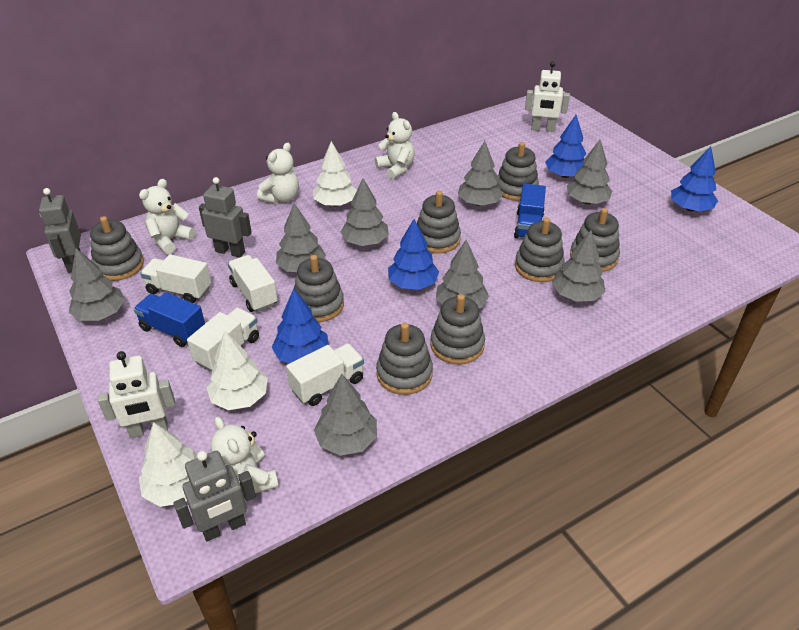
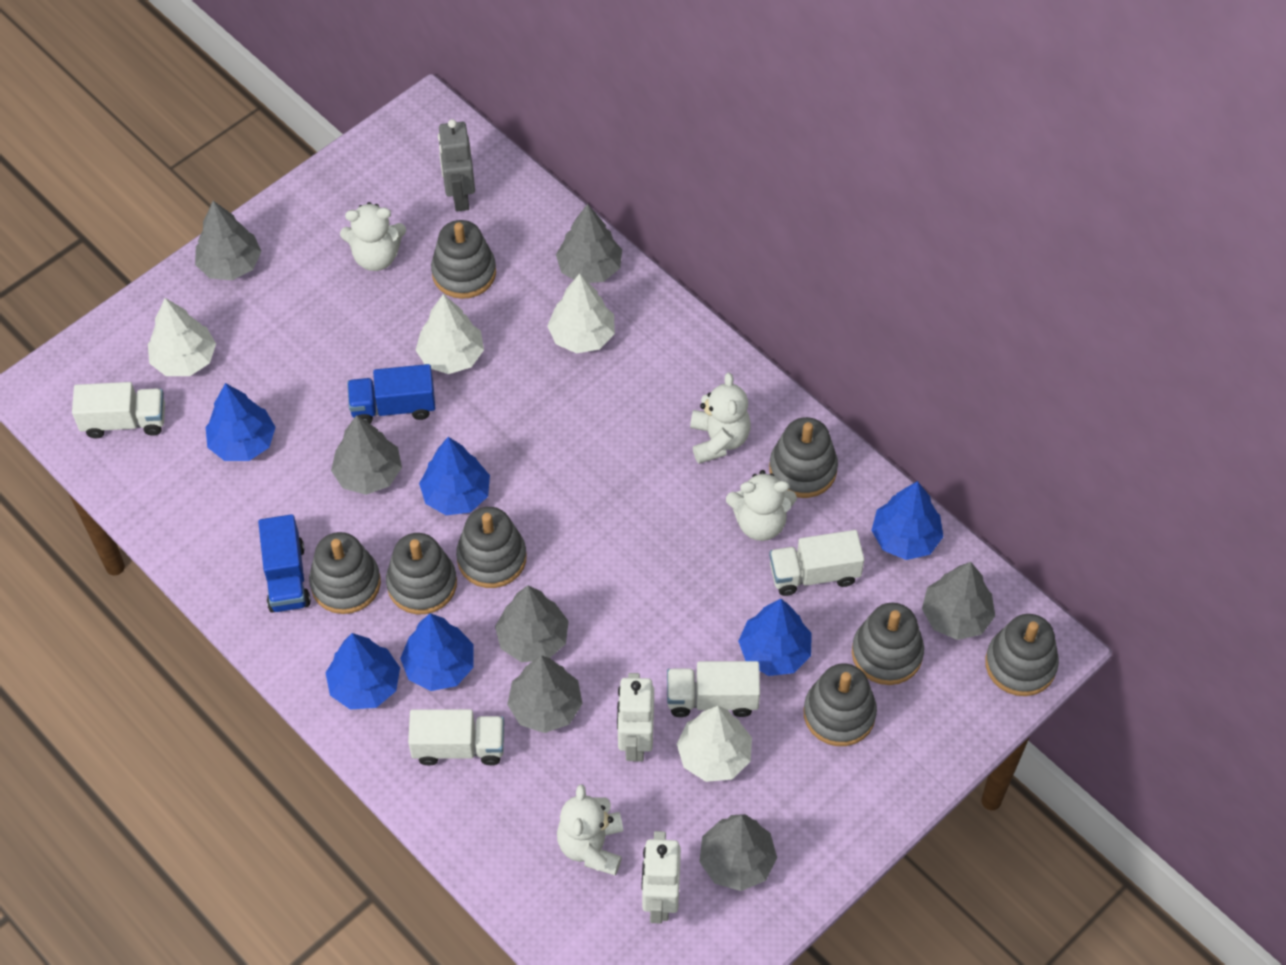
blue tree: 4 -> 6
grey robot: 3 -> 1
grey tree: 8 -> 7
white tree: 3 -> 4

